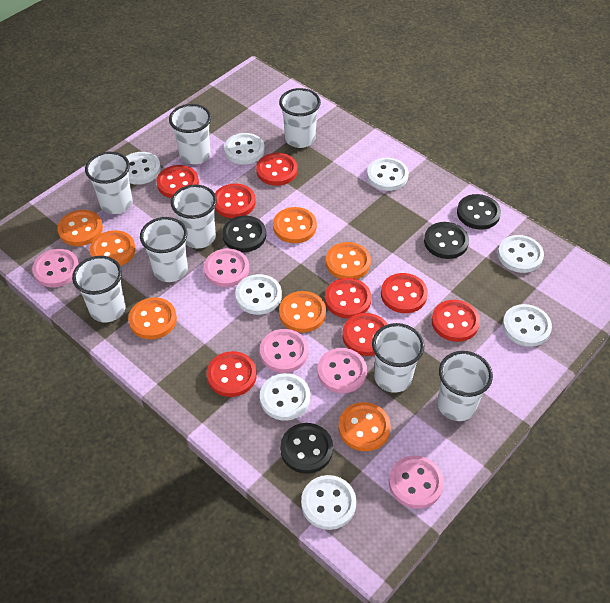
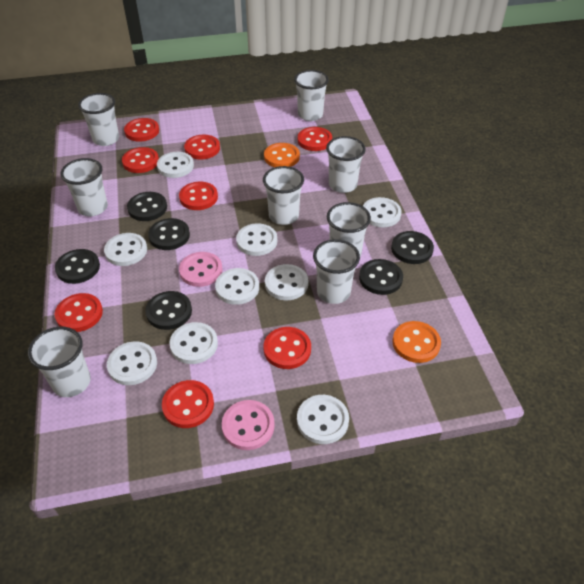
black button: 4 -> 6
orange button: 7 -> 2
pink button: 5 -> 2
white button: 8 -> 9

